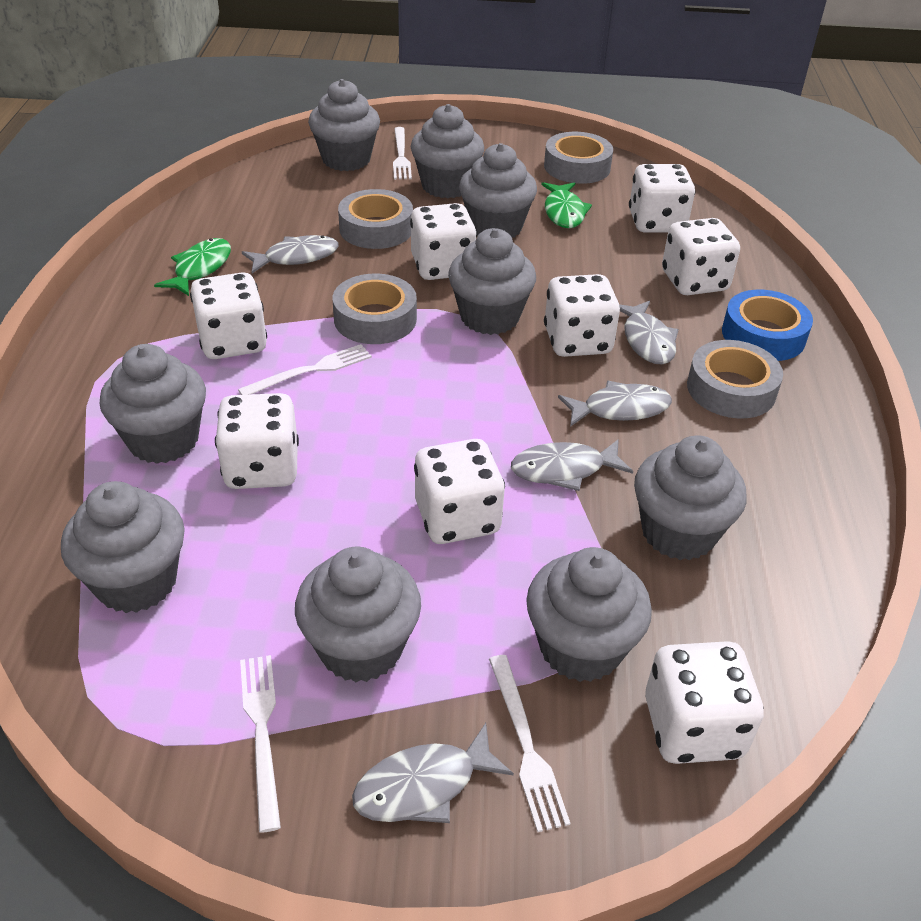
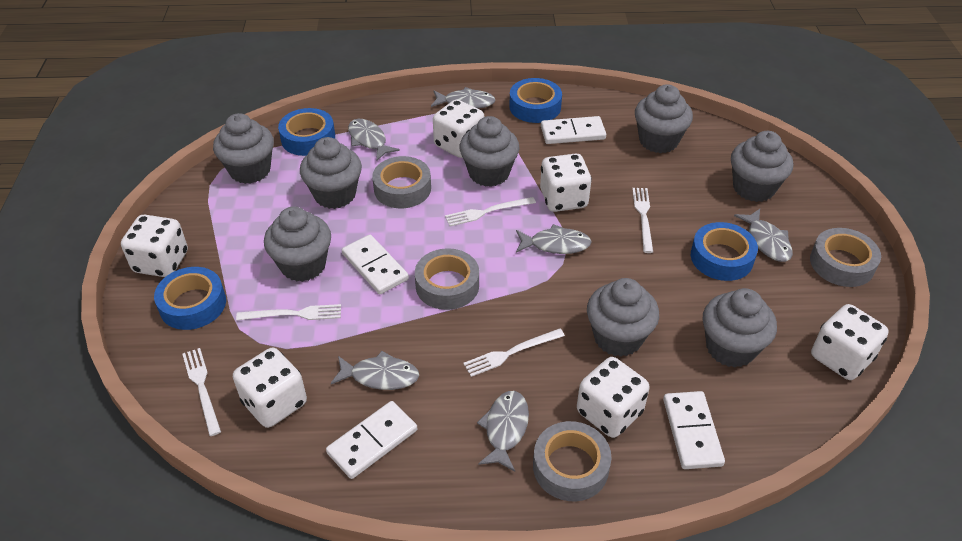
blue tape: 1 -> 4
green fish: 2 -> 0
grey cupcake: 9 -> 8
grey fish: 5 -> 6
white dice: 8 -> 6
white domino: 0 -> 4
white fork: 4 -> 5

